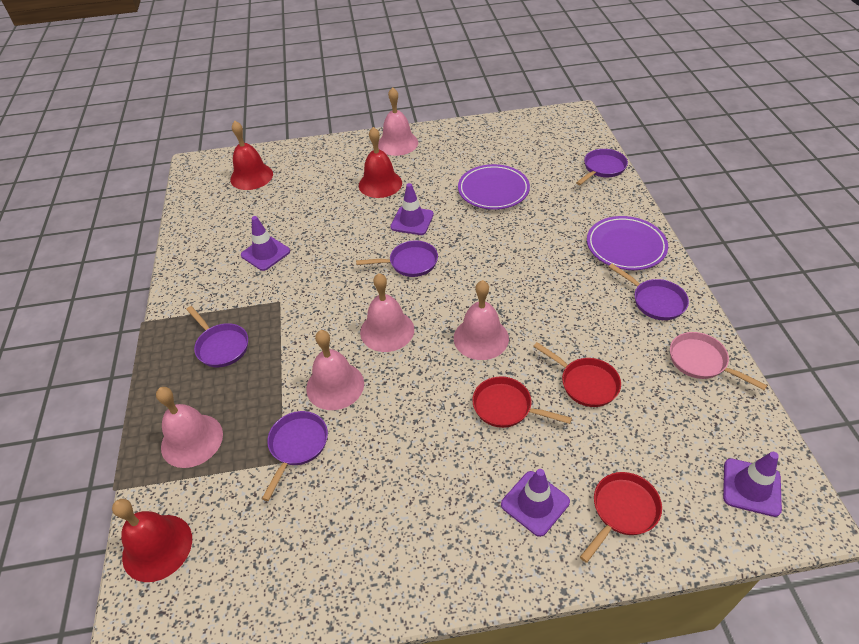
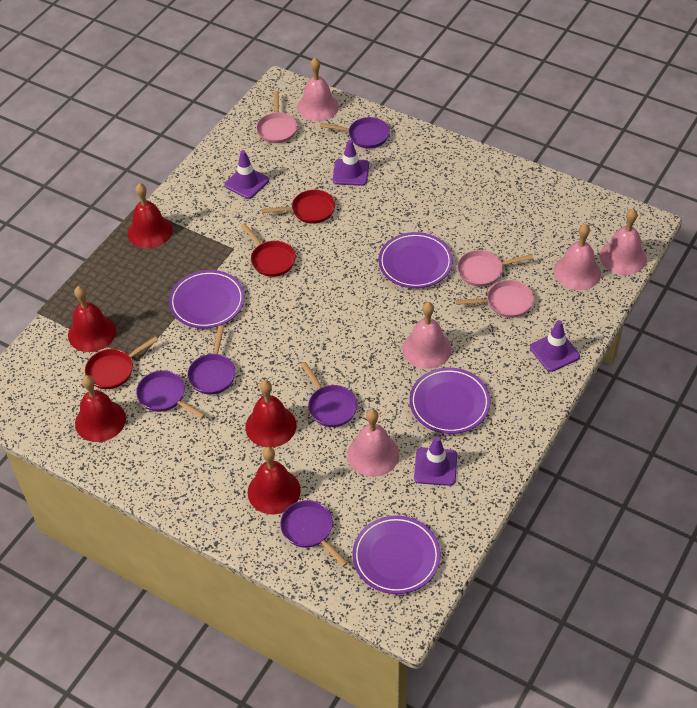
pink pan: 1 -> 3
purple plate: 2 -> 4
red bell: 3 -> 5

